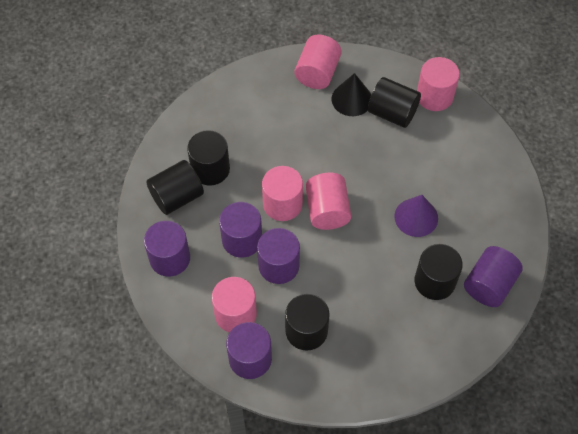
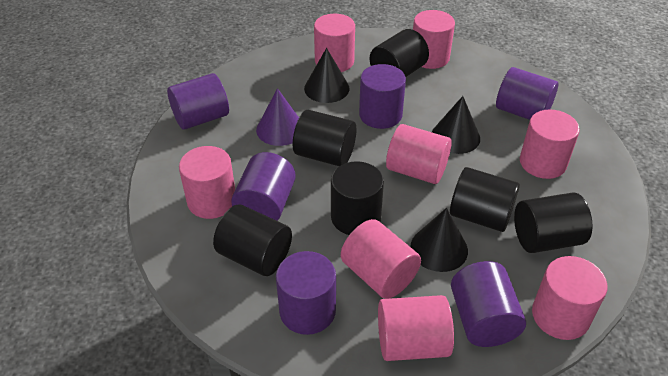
black cone: 1 -> 3
black cylinder: 5 -> 6
pink cylinder: 5 -> 8
purple cylinder: 5 -> 6

